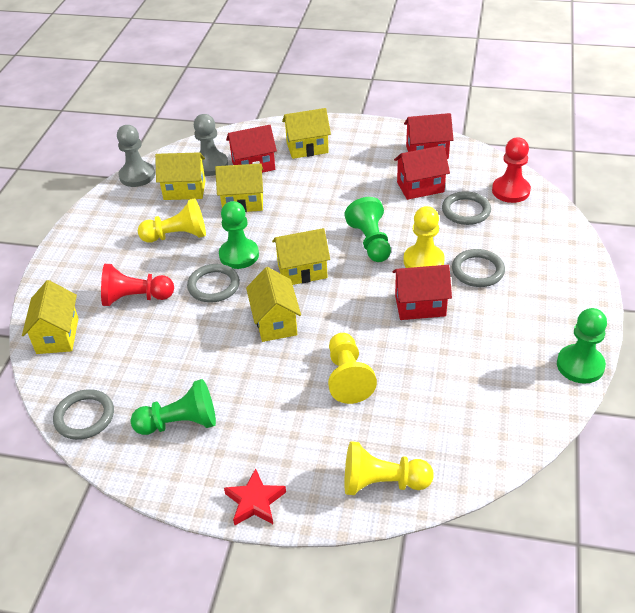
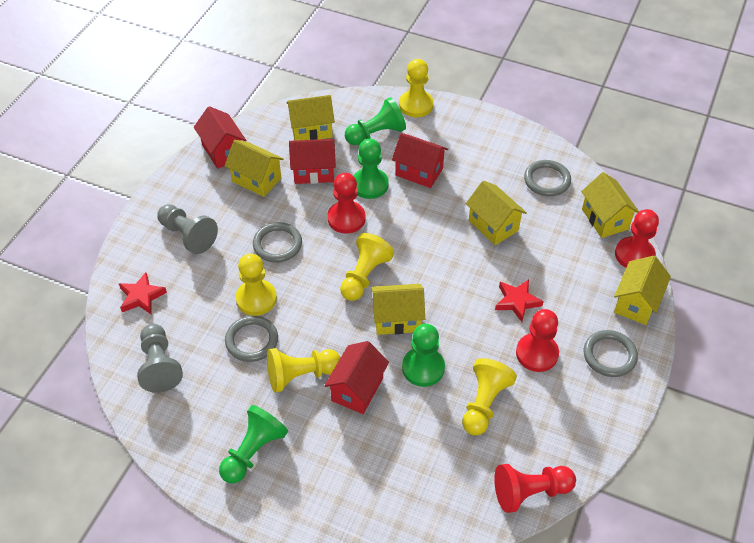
red pawn: 2 -> 4
red star: 1 -> 2
yellow pawn: 4 -> 5

